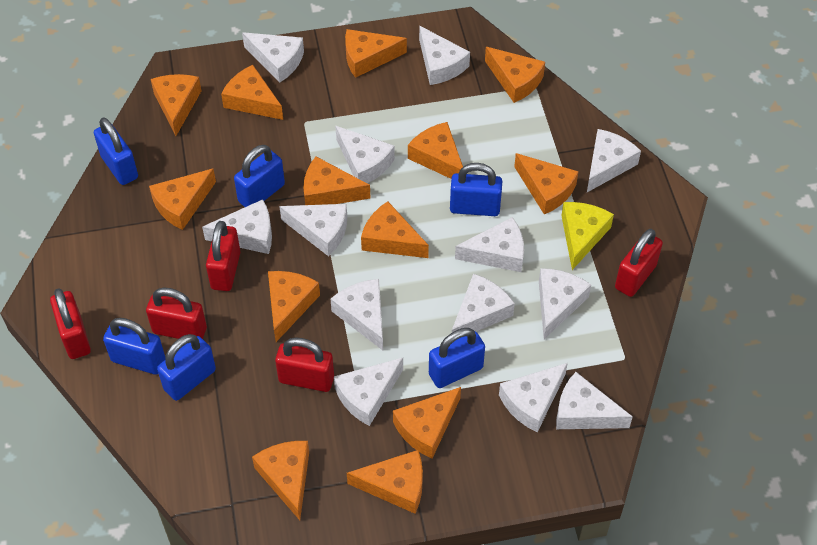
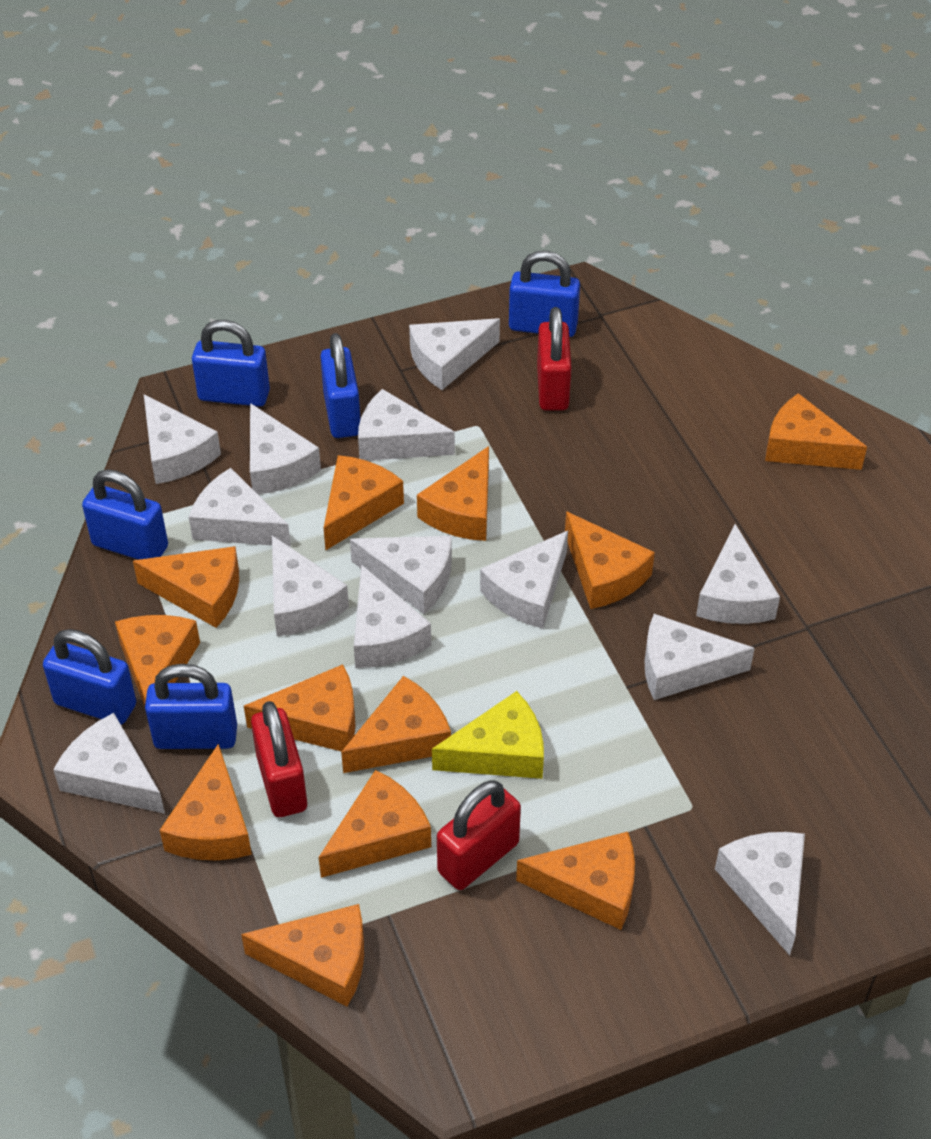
orange cheese: 13 -> 12
red padlock: 5 -> 3

